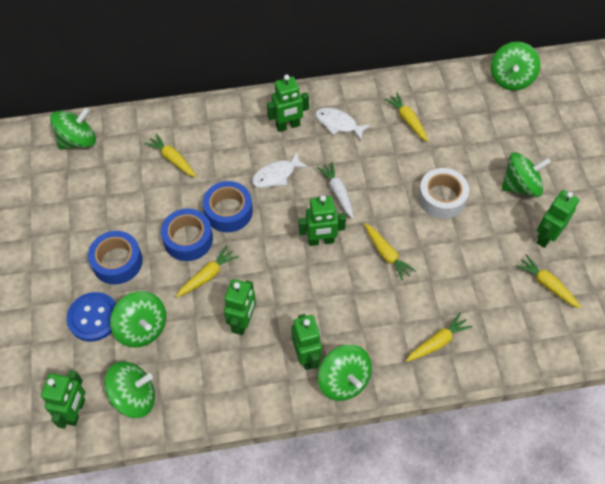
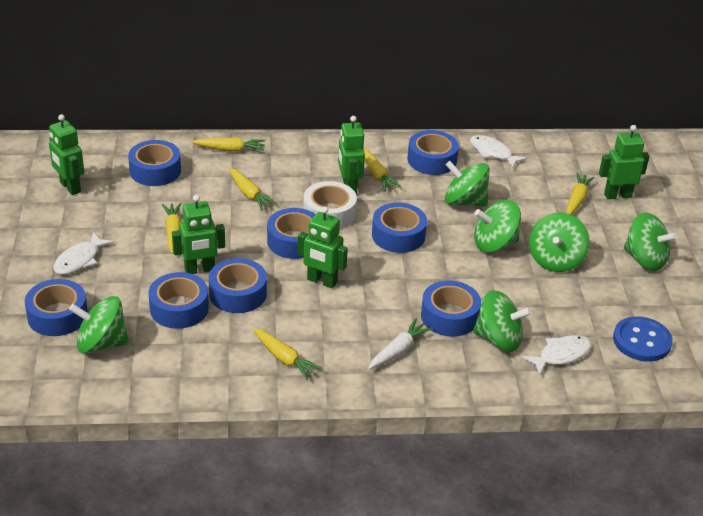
blue tape: 3 -> 8
green robot: 6 -> 5
white fish: 2 -> 3

